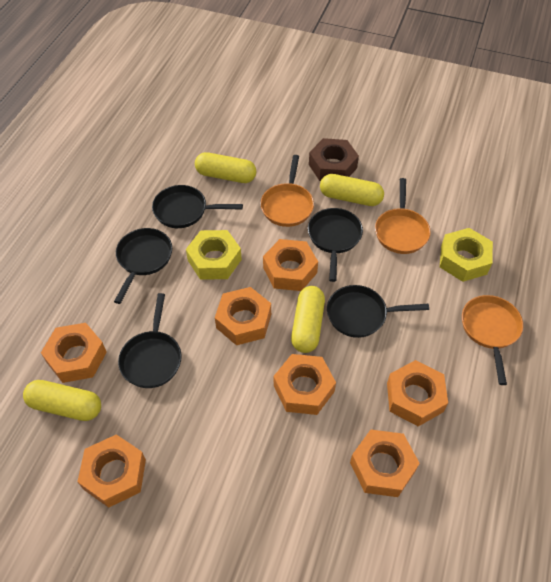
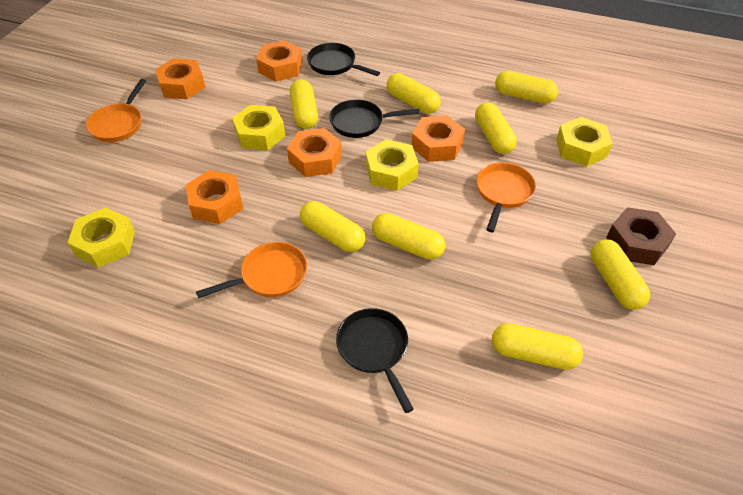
black pan: 5 -> 3
orange nut: 7 -> 5
yellow capsule: 4 -> 8
yellow nut: 2 -> 4

